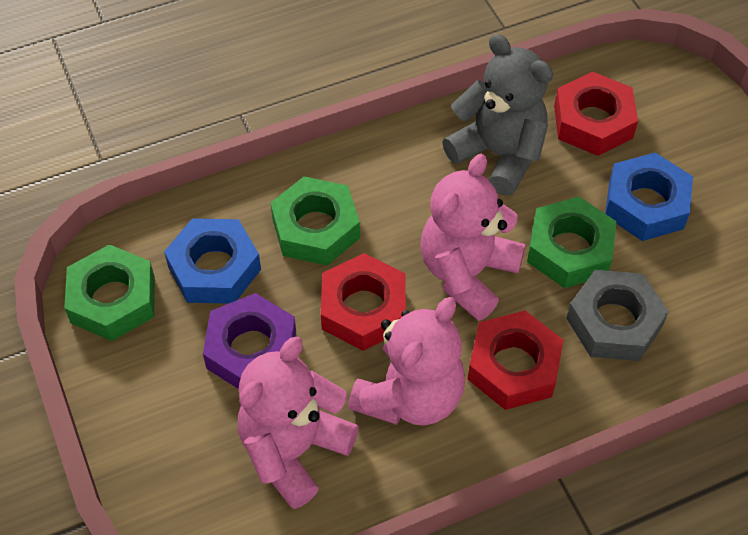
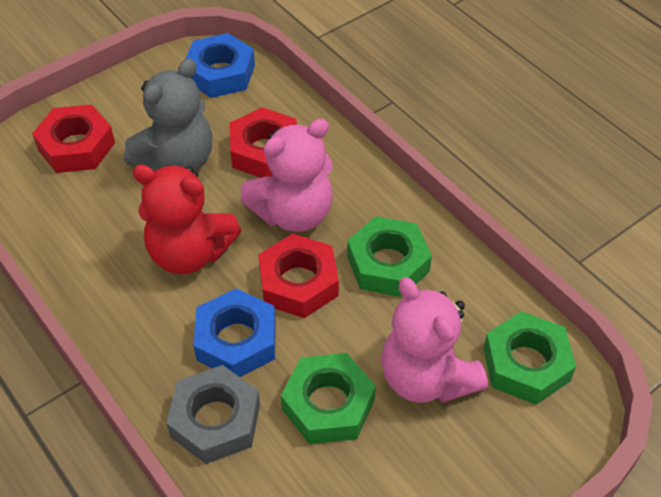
pink teddy bear: 3 -> 2
purple nut: 1 -> 0
red teddy bear: 0 -> 1

